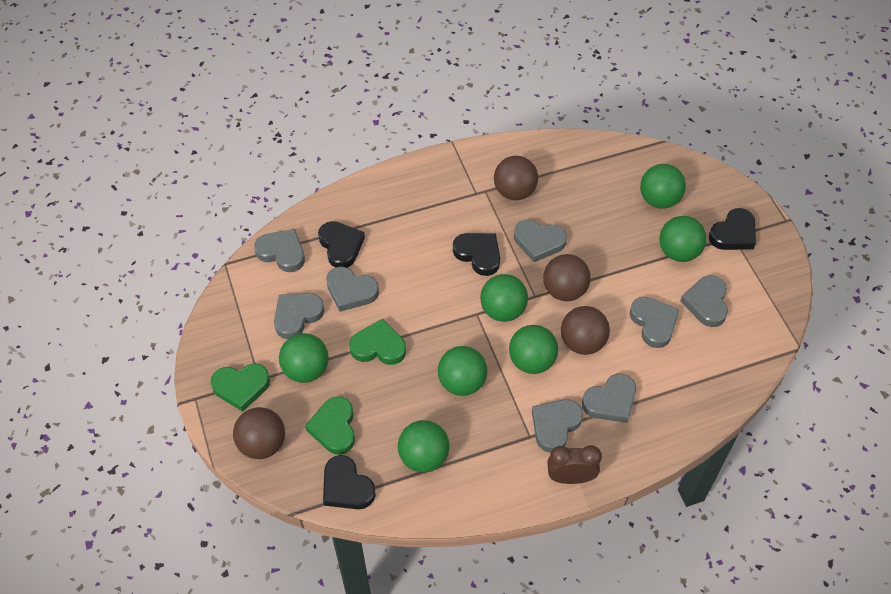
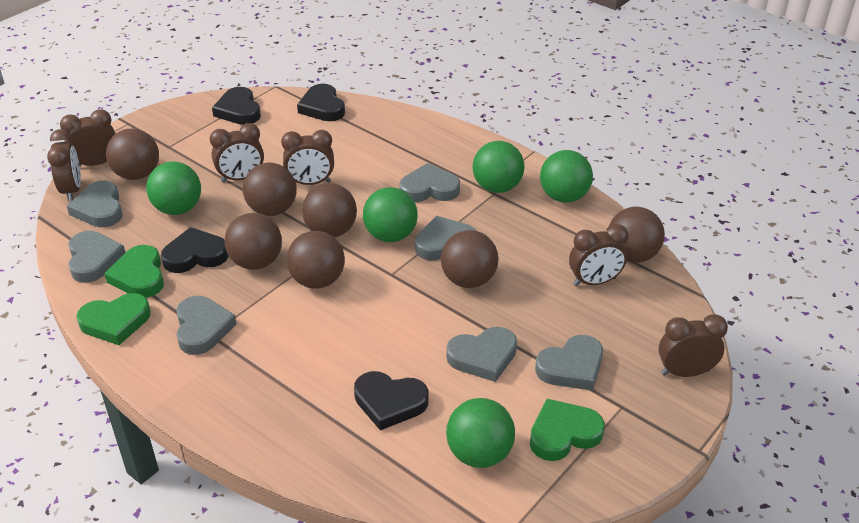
brown ball: 4 -> 7
brown clock: 1 -> 6
green ball: 7 -> 5
grey heart: 8 -> 7

